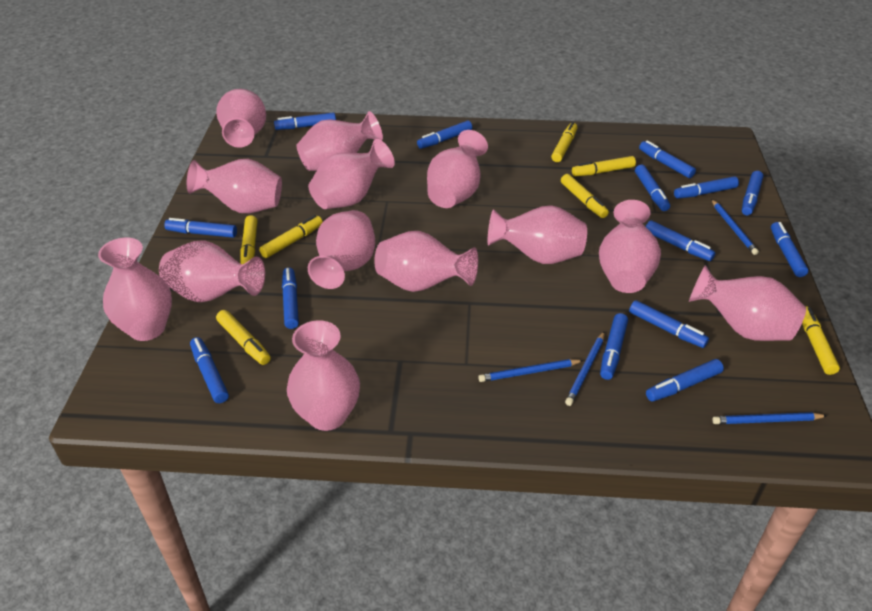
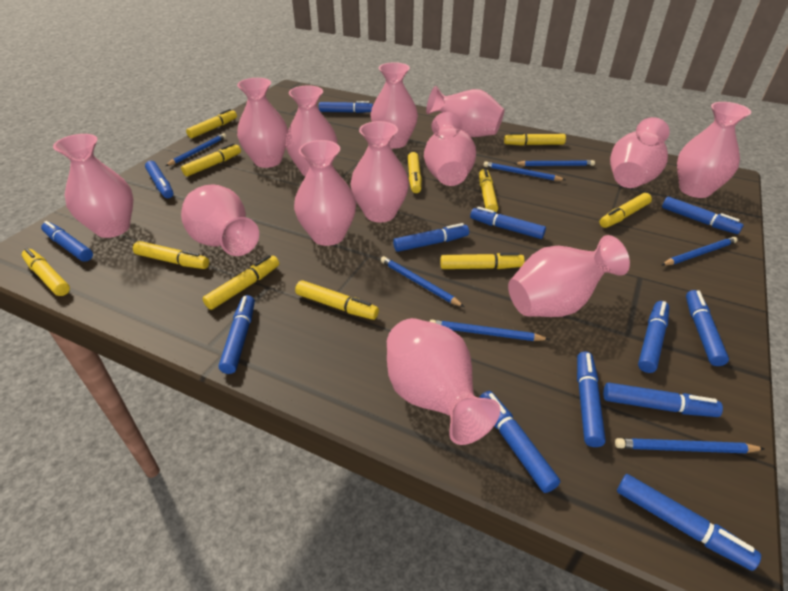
blue marker: 14 -> 13
blue pencil: 4 -> 7
yellow marker: 7 -> 11

